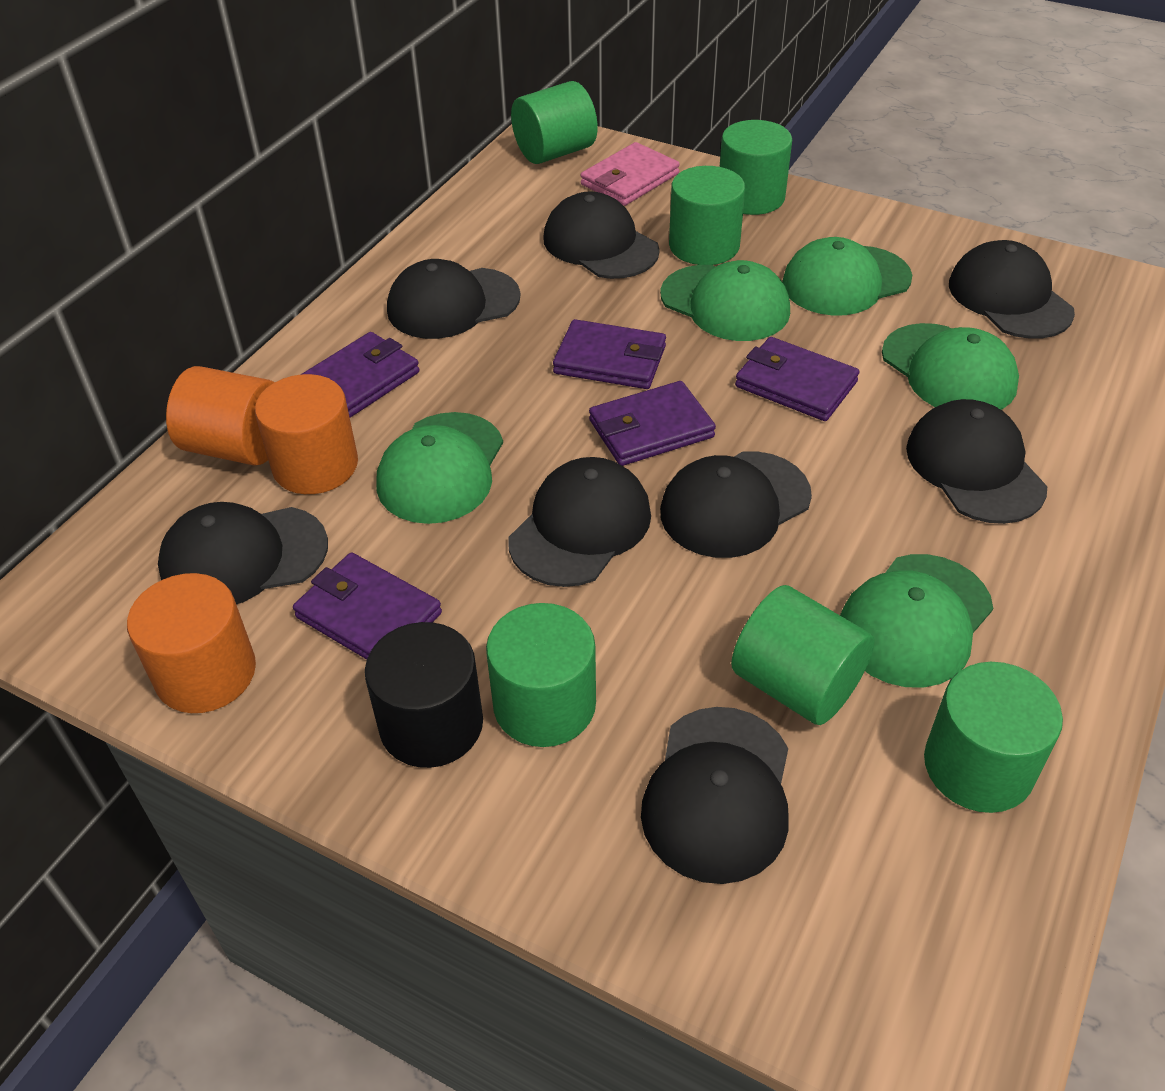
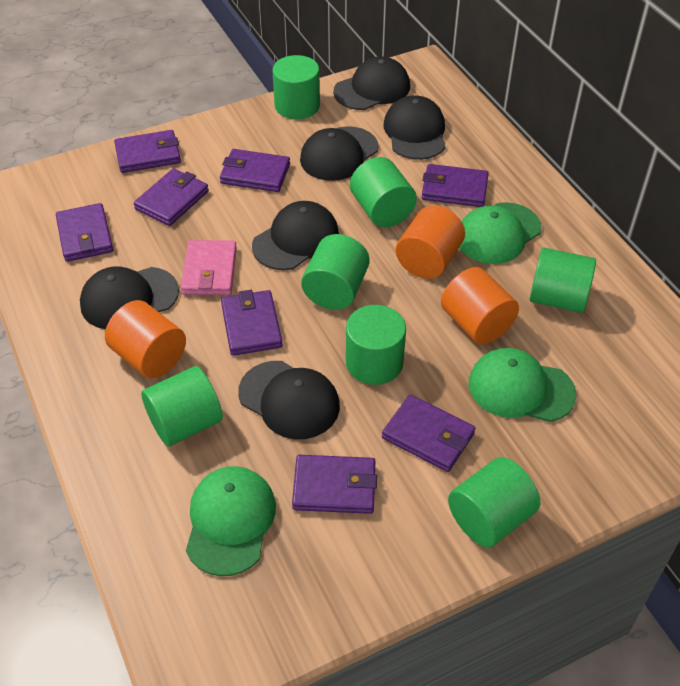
black cap: 8 -> 6
black cylinder: 1 -> 0
green cap: 5 -> 3
green cylinder: 6 -> 7
purple wallet: 5 -> 8

